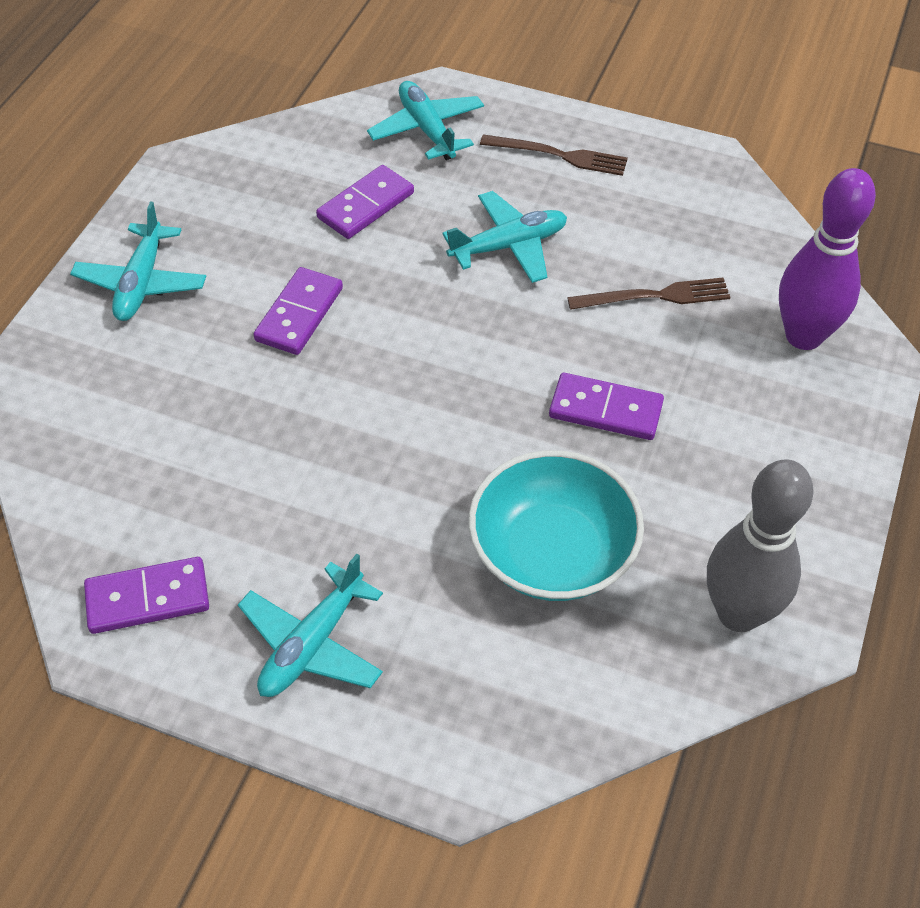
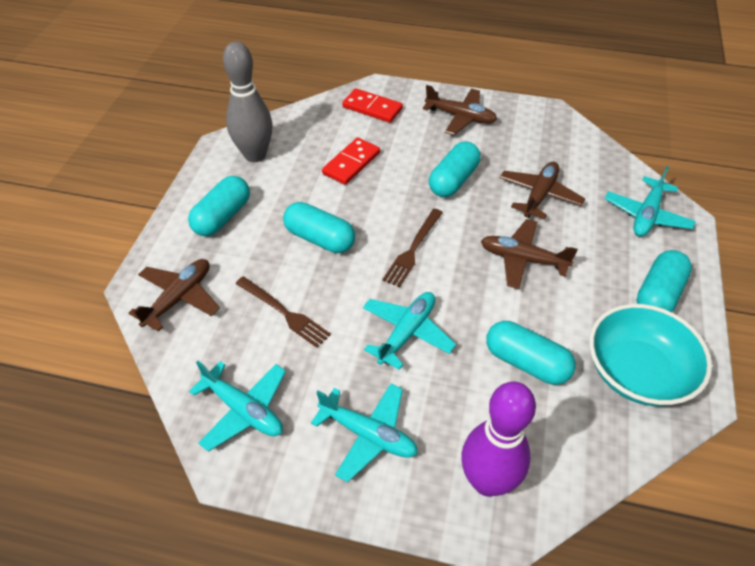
brown plane: 0 -> 4
purple domino: 4 -> 0
red domino: 0 -> 2
turquoise capsule: 0 -> 5

